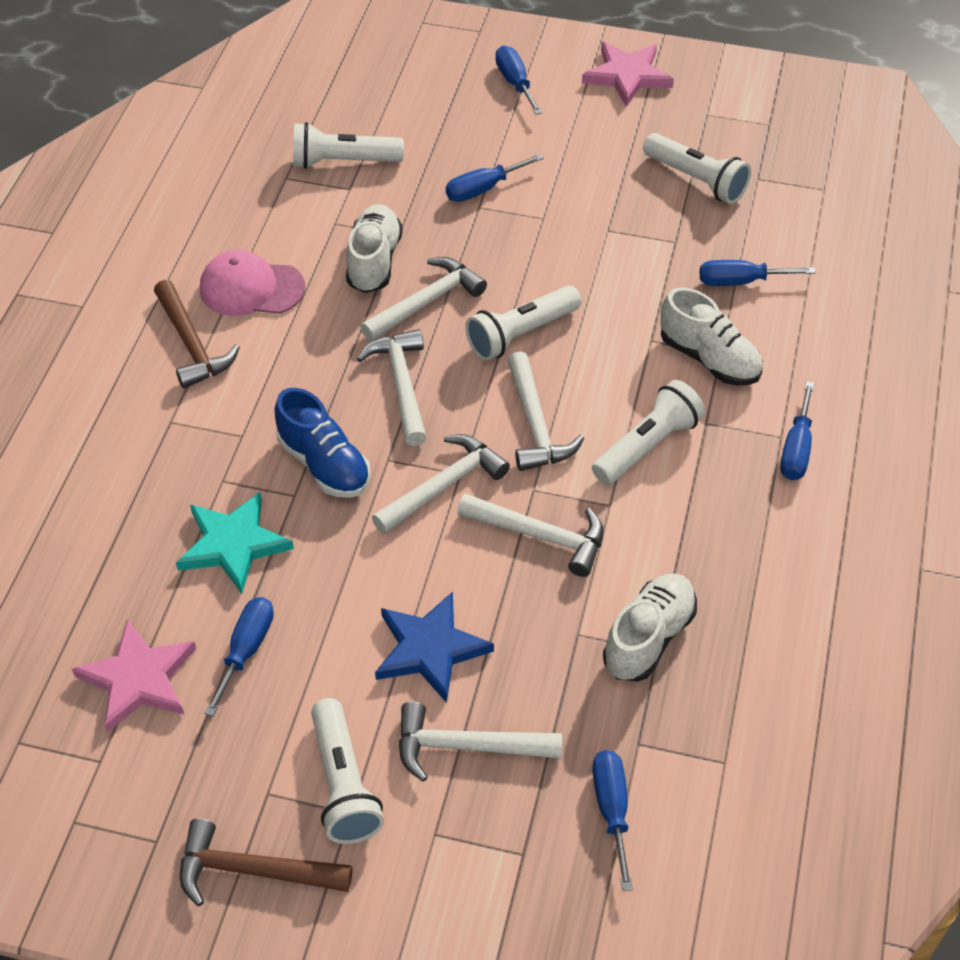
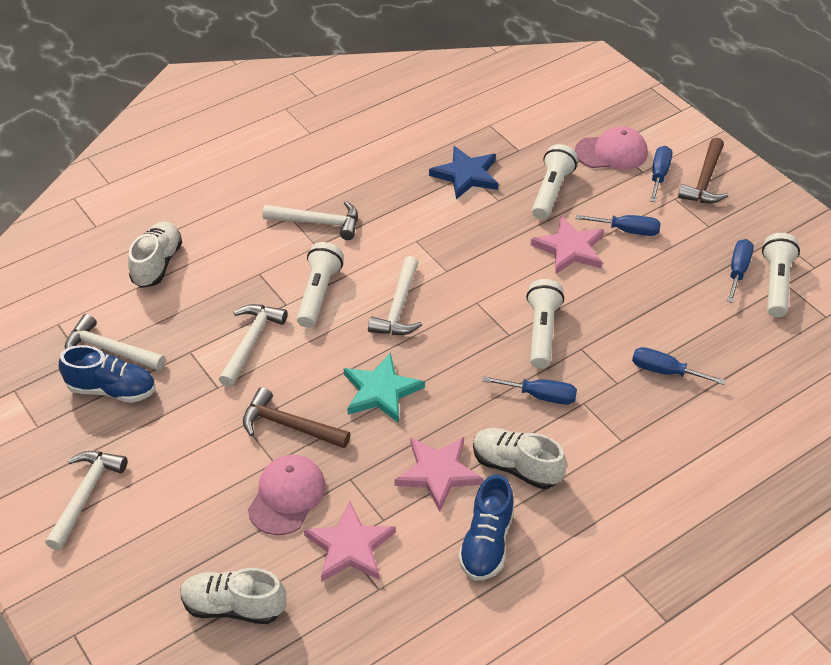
blue screwdriver: 6 -> 5
blue shoe: 1 -> 2
pink cap: 1 -> 2
pink star: 2 -> 3
white flashlight: 5 -> 4
white hammer: 6 -> 5

